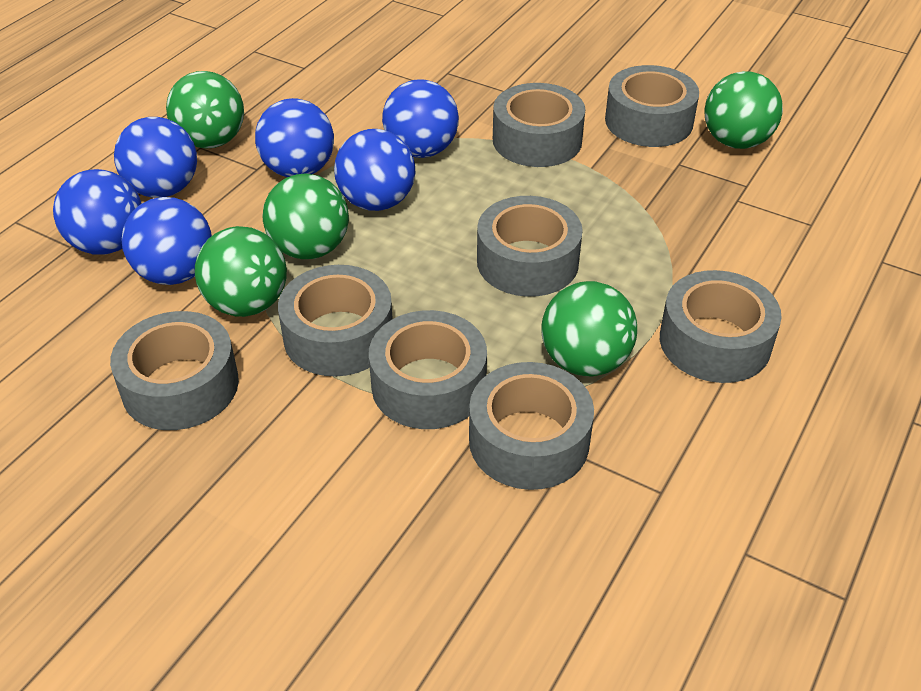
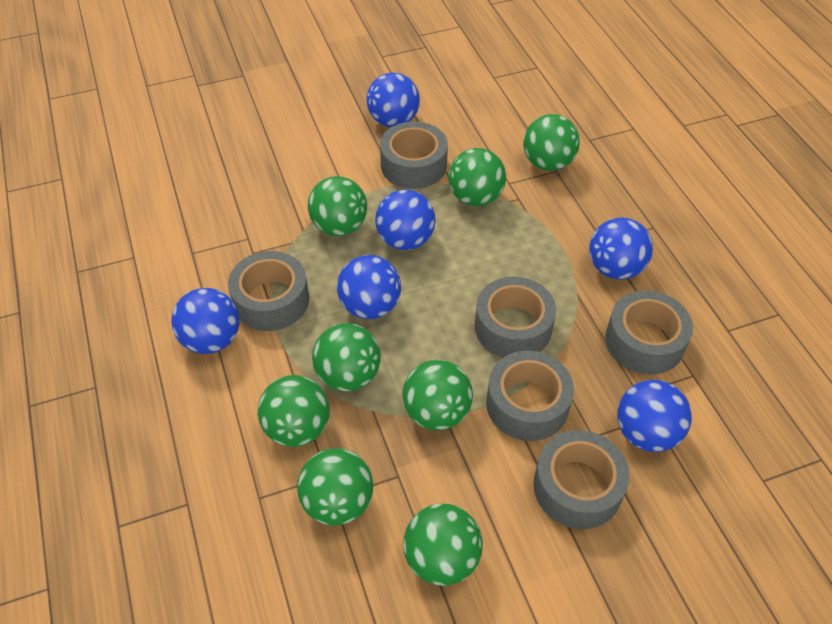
green ball: 5 -> 8
grey tape: 8 -> 6

